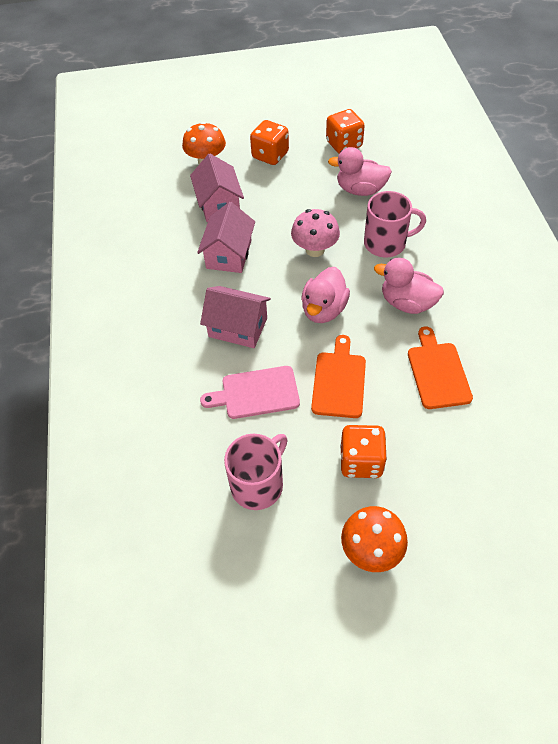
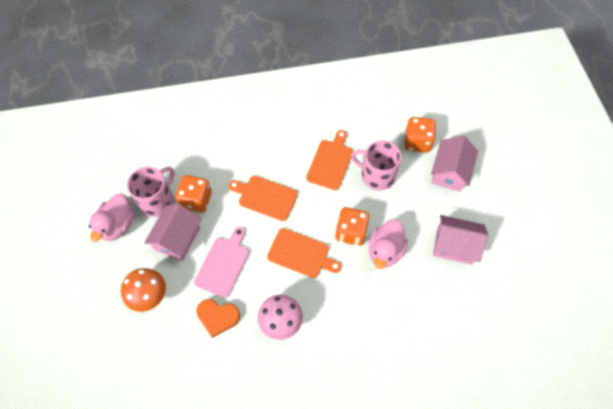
orange cutting board: 2 -> 3
orange heart: 0 -> 1
orange mushroom: 2 -> 1
pink duck: 3 -> 2

